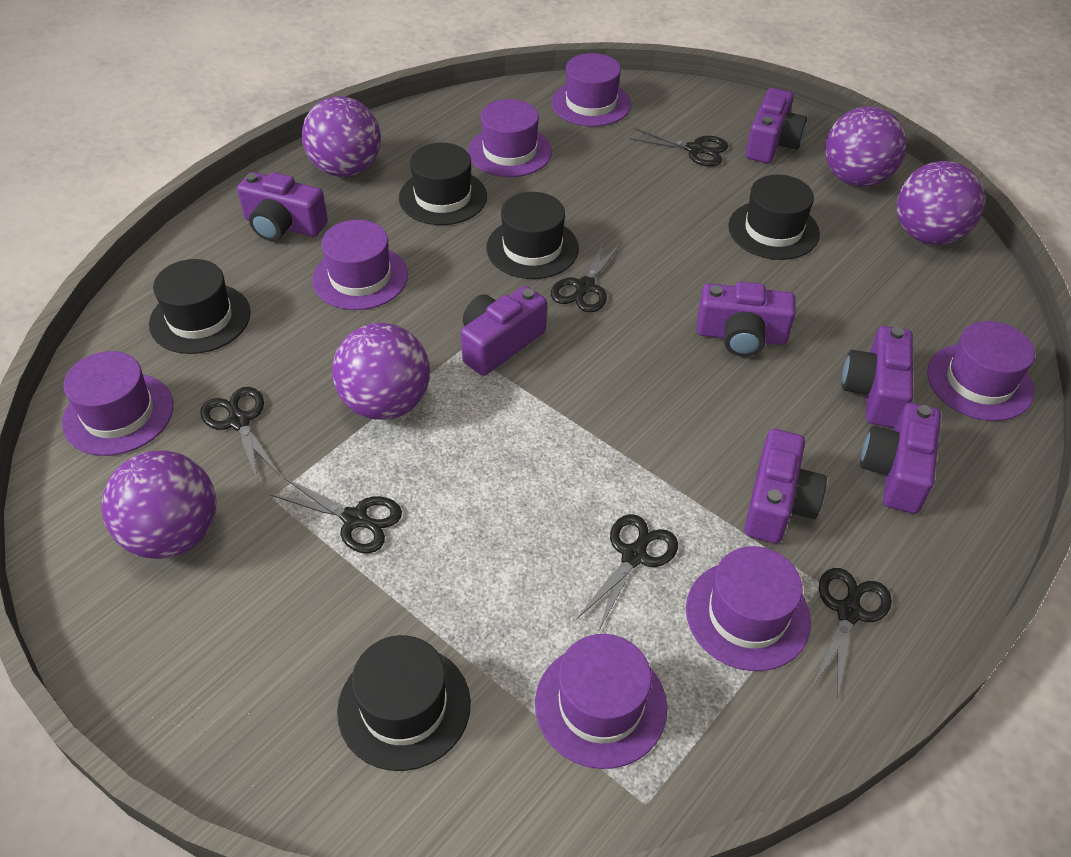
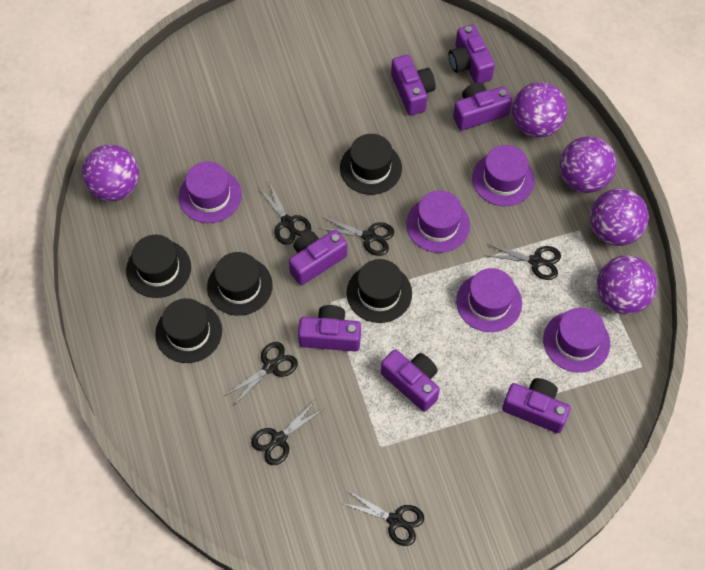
purple hat: 7 -> 5

